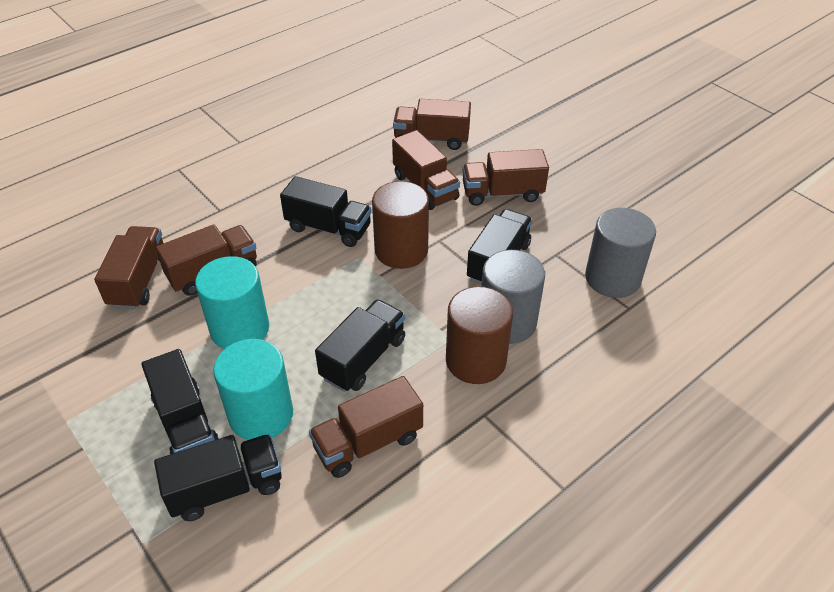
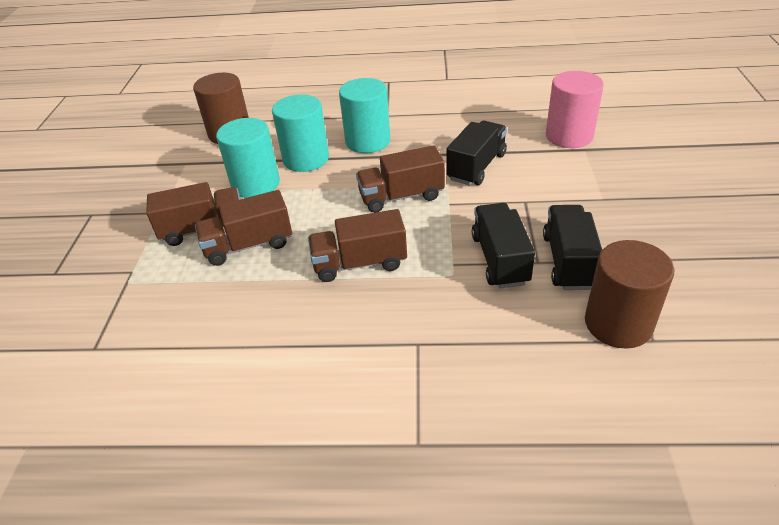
black truck: 5 -> 3
brown truck: 6 -> 4
grey cylinder: 2 -> 0
pink cylinder: 0 -> 1
turquoise cylinder: 2 -> 3

